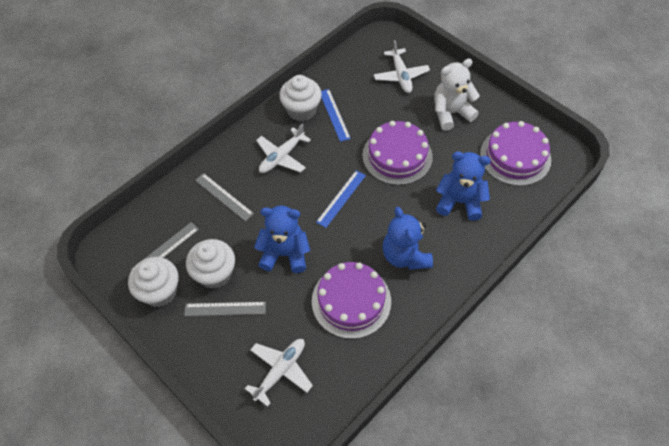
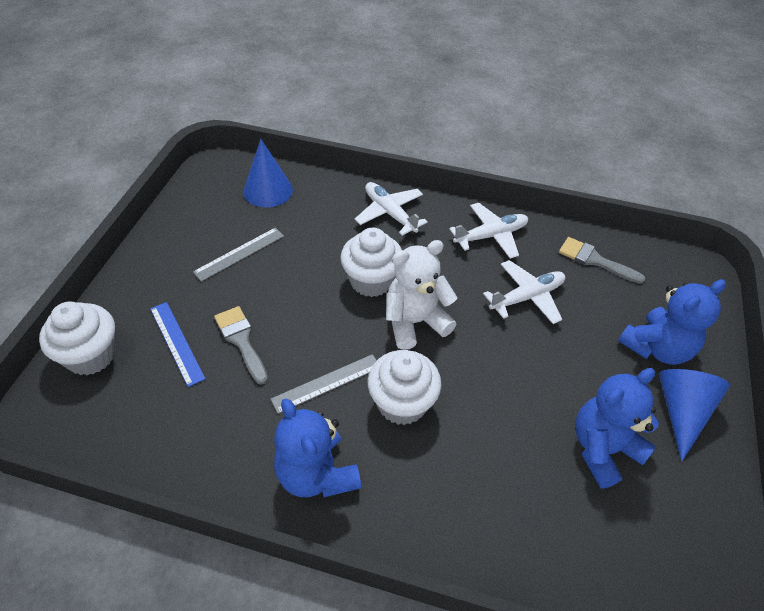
blue cone: 0 -> 2
blue ruler: 2 -> 1
grey brush: 0 -> 2
grey ruler: 3 -> 2
purple cake: 3 -> 0

